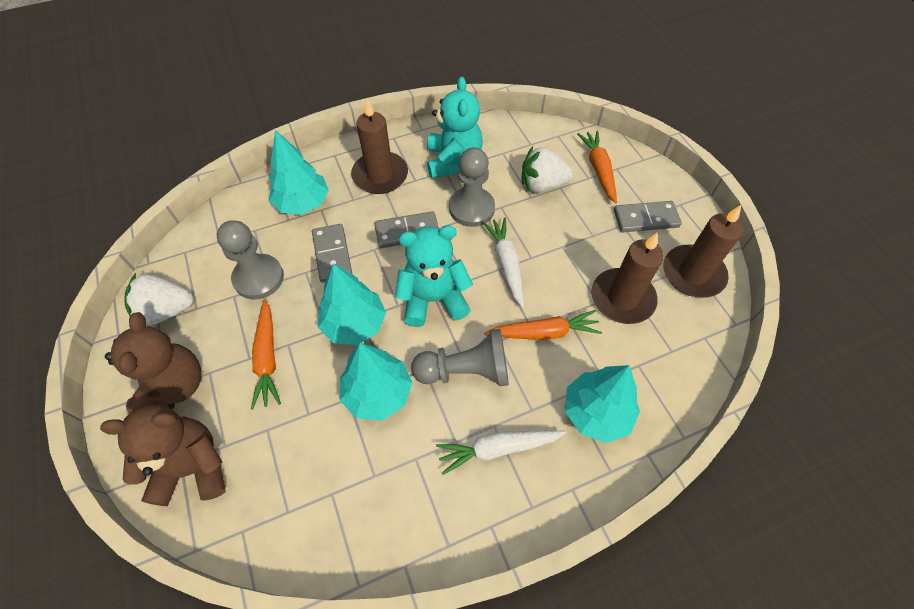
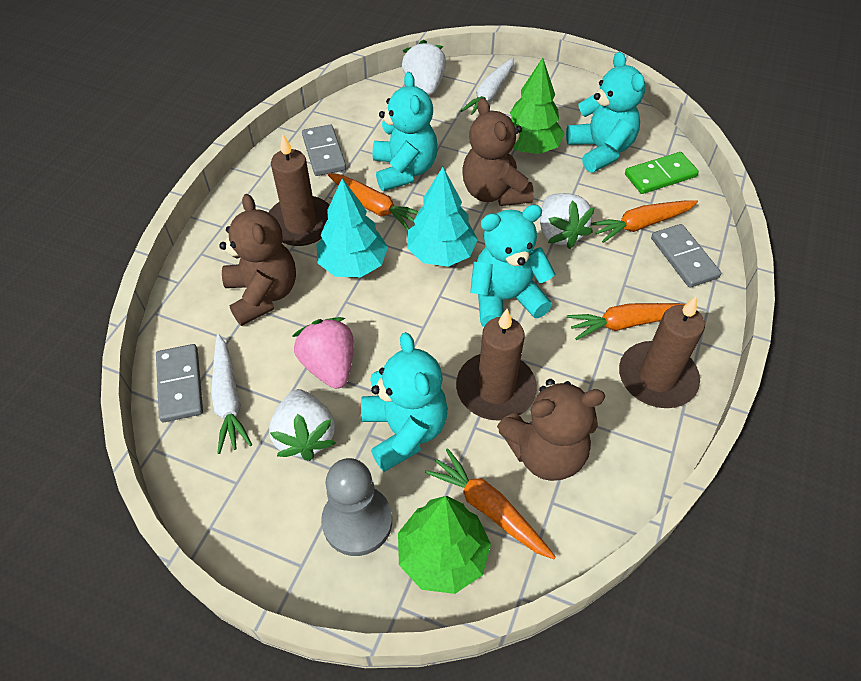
brown teddy bear: 2 -> 3
green domino: 0 -> 1
green tree: 0 -> 2
grey pawn: 3 -> 1
orange carrot: 3 -> 4
pink strawberry: 0 -> 1
turquoise teddy bear: 2 -> 4
turquoise tree: 4 -> 2
white strawberry: 2 -> 3

